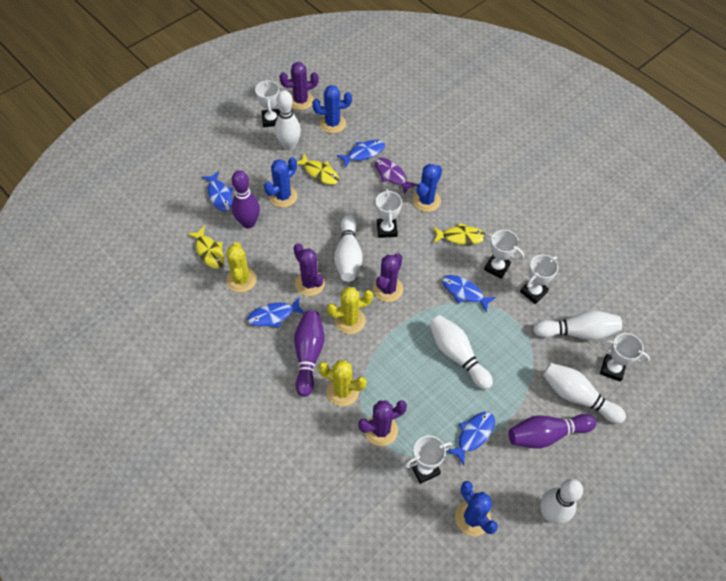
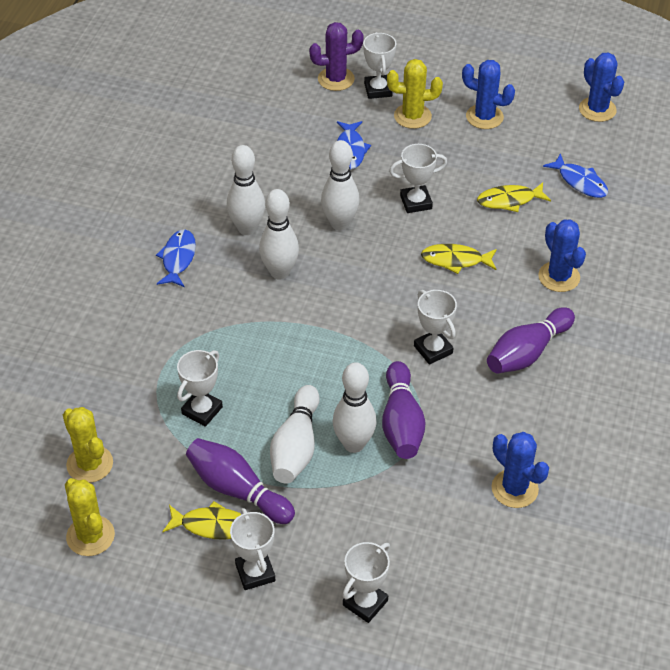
blue fish: 5 -> 3
purple cactus: 4 -> 1
purple fish: 1 -> 0
white bowling pin: 6 -> 5

